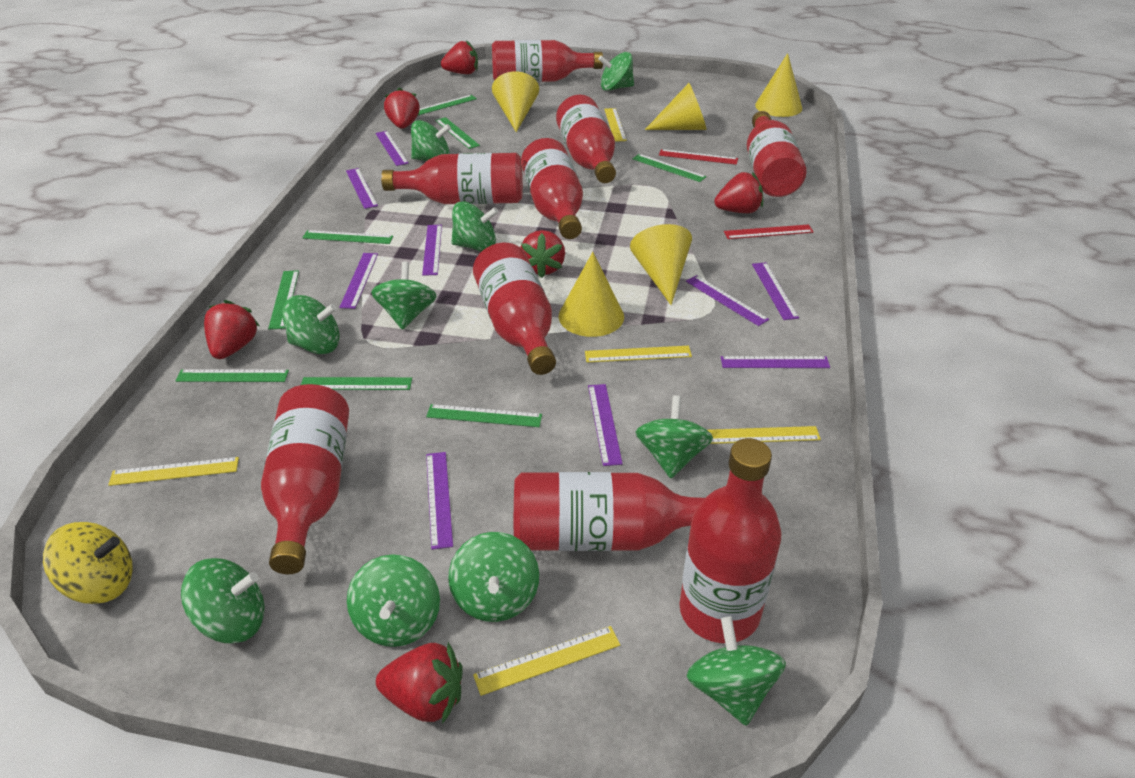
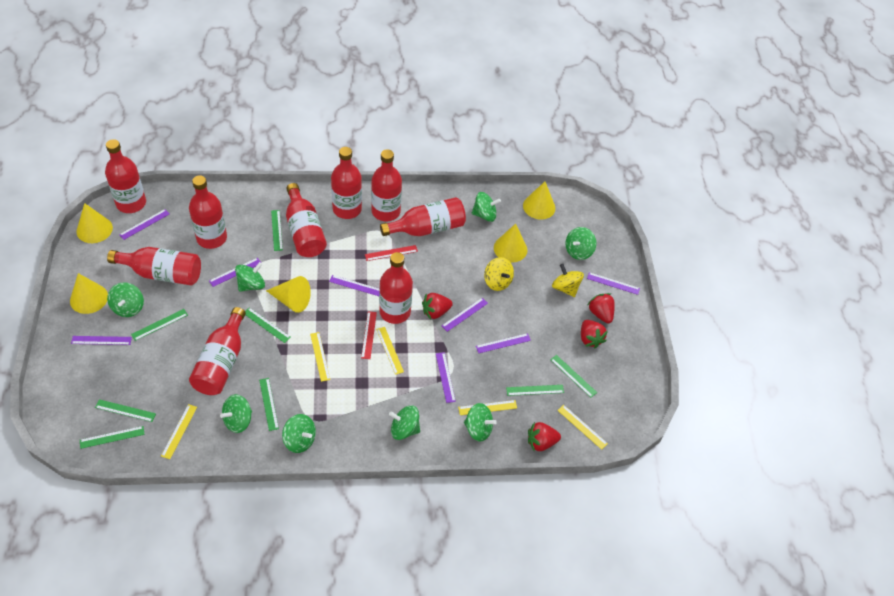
green spinning top: 10 -> 8
purple ruler: 9 -> 8
red strawberry: 6 -> 4
yellow spinning top: 1 -> 2

